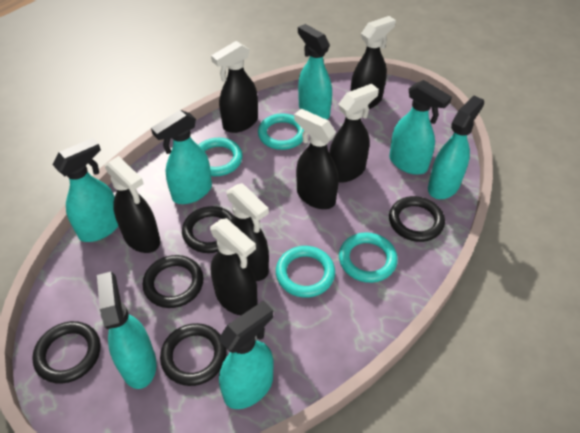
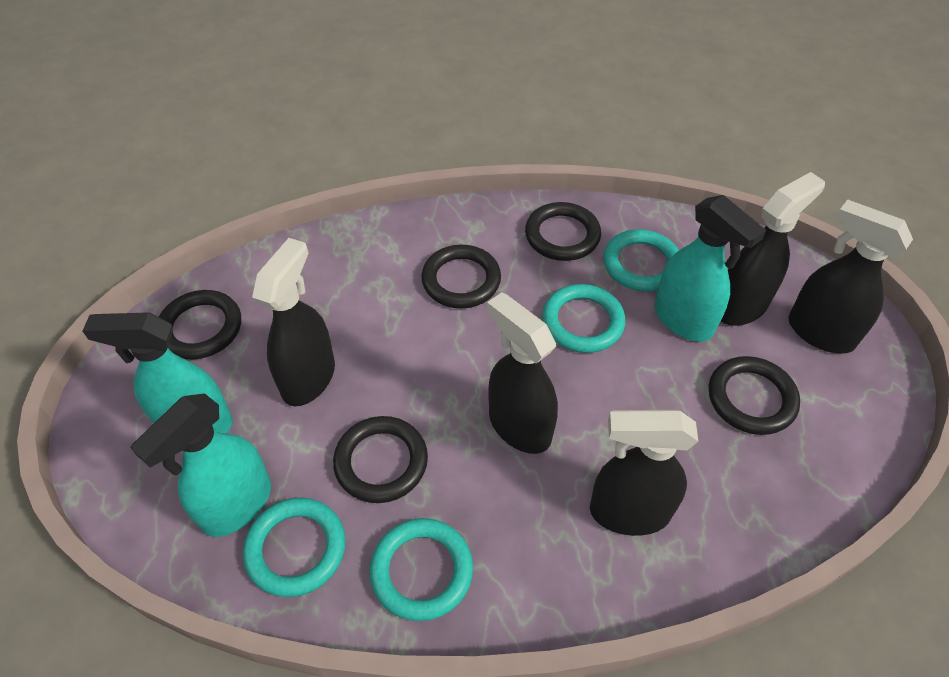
black spray bottle: 7 -> 5
turquoise spray bottle: 7 -> 3

